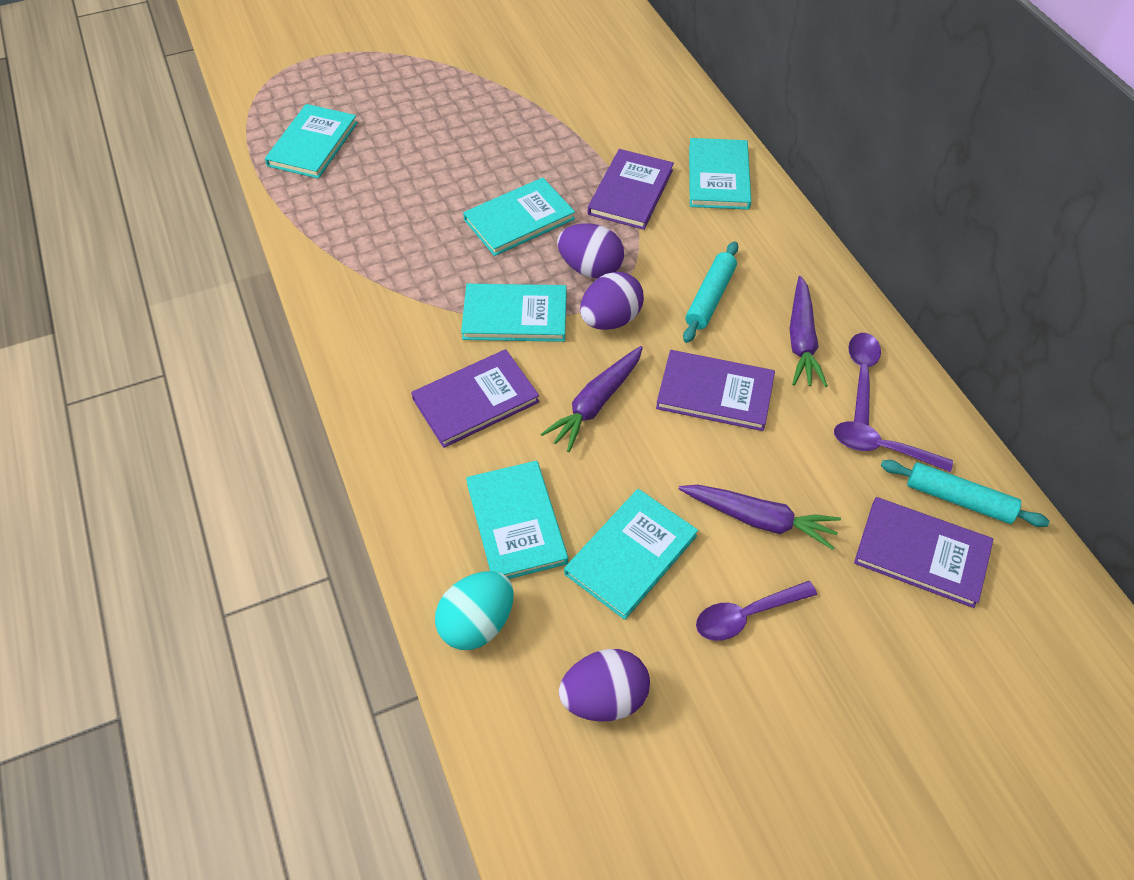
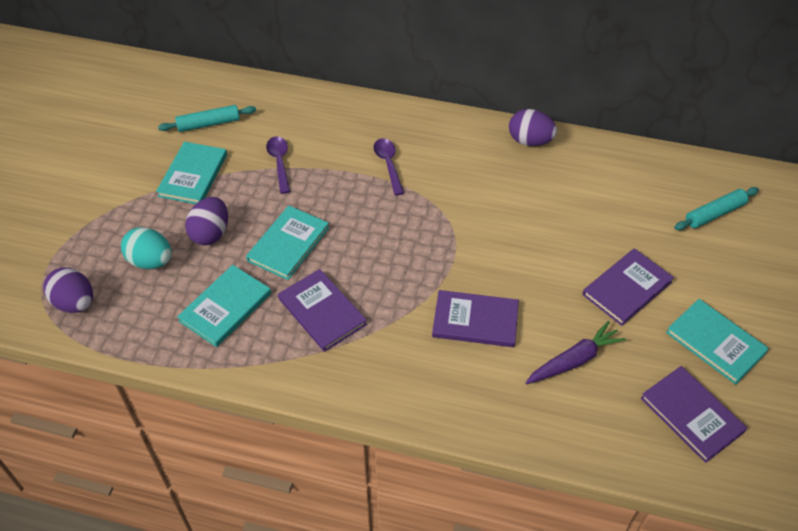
purple carrot: 3 -> 1
purple spoon: 3 -> 2
turquoise book: 6 -> 4

